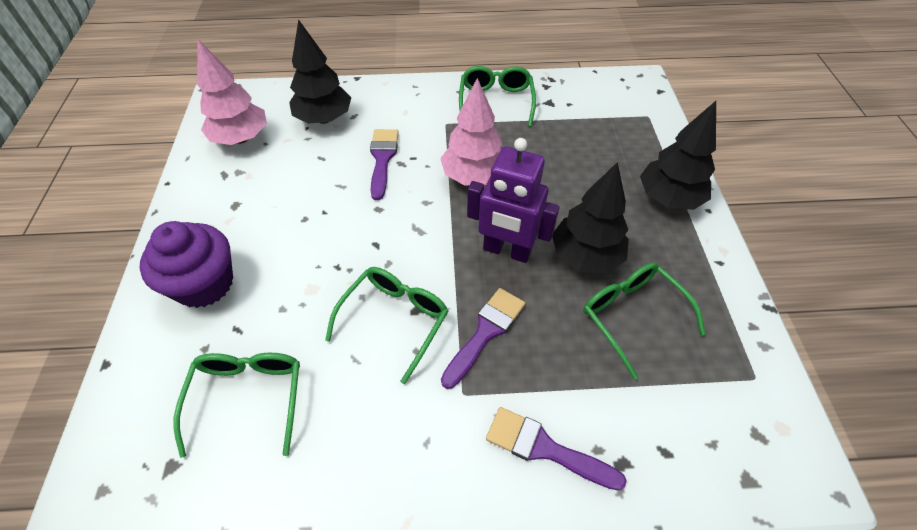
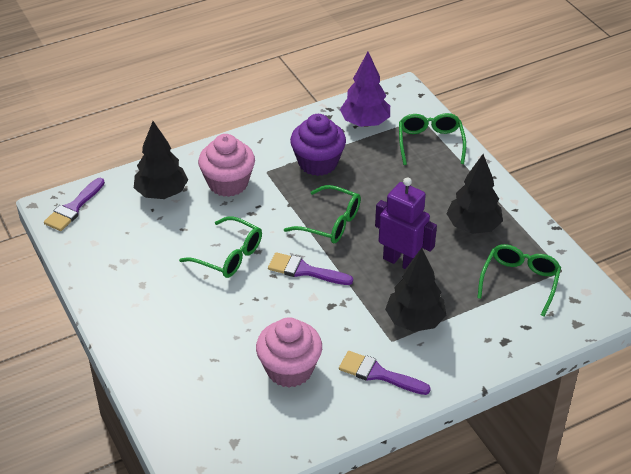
pink cupcake: 0 -> 2
pink tree: 2 -> 0
purple tree: 0 -> 1

